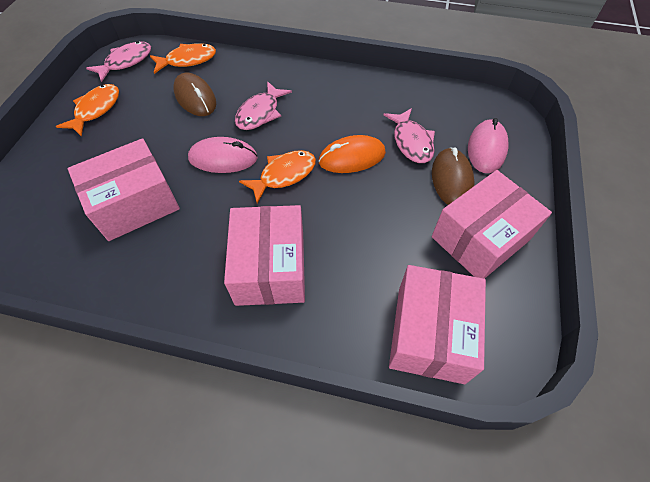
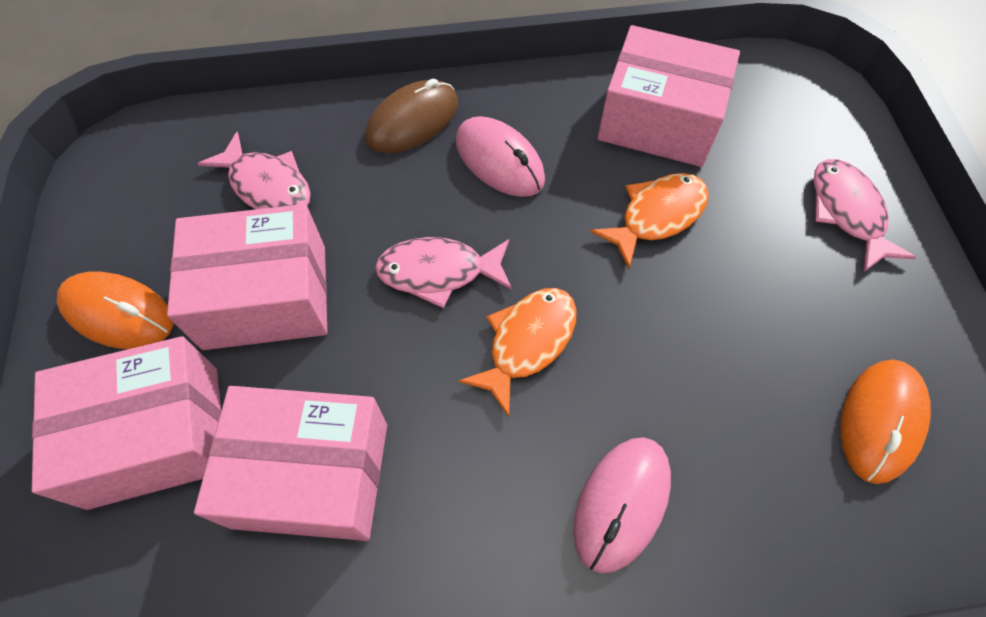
brown mouse: 2 -> 1
orange fish: 3 -> 2
orange mouse: 1 -> 2

